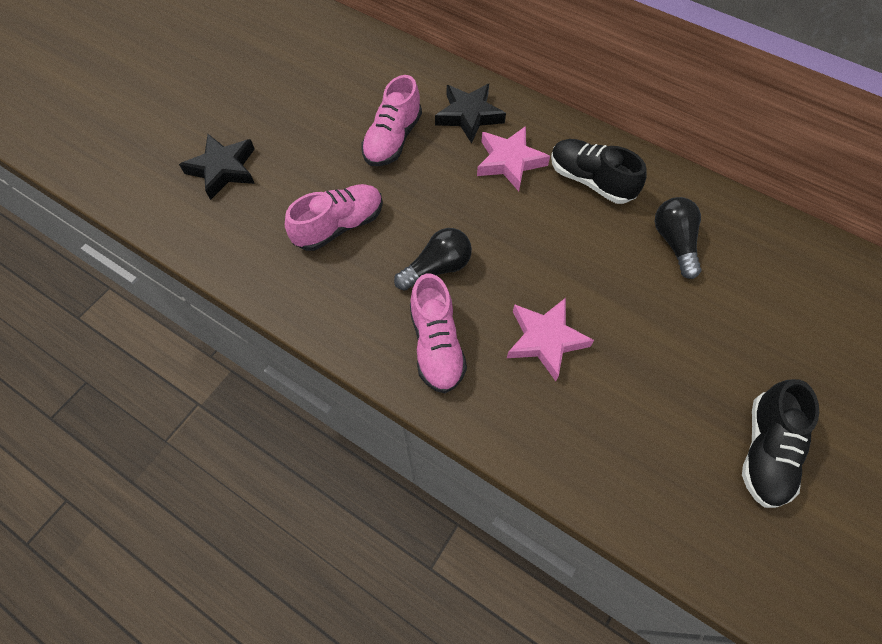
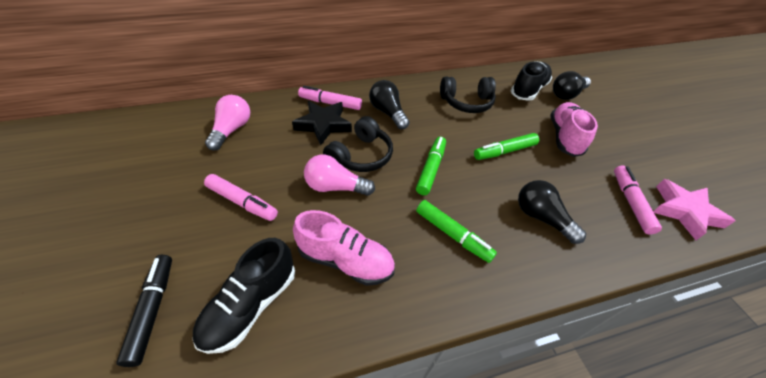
black headphones: 0 -> 2
black light bulb: 2 -> 3
black marker: 0 -> 1
black star: 2 -> 1
green marker: 0 -> 3
pink light bulb: 0 -> 2
pink marker: 0 -> 3
pink shoe: 3 -> 2
pink star: 2 -> 1

